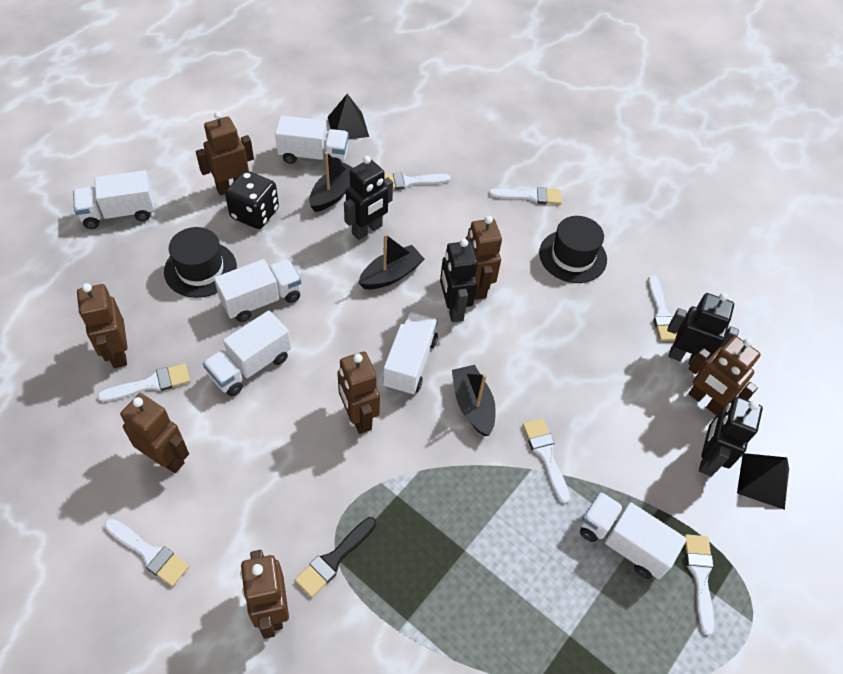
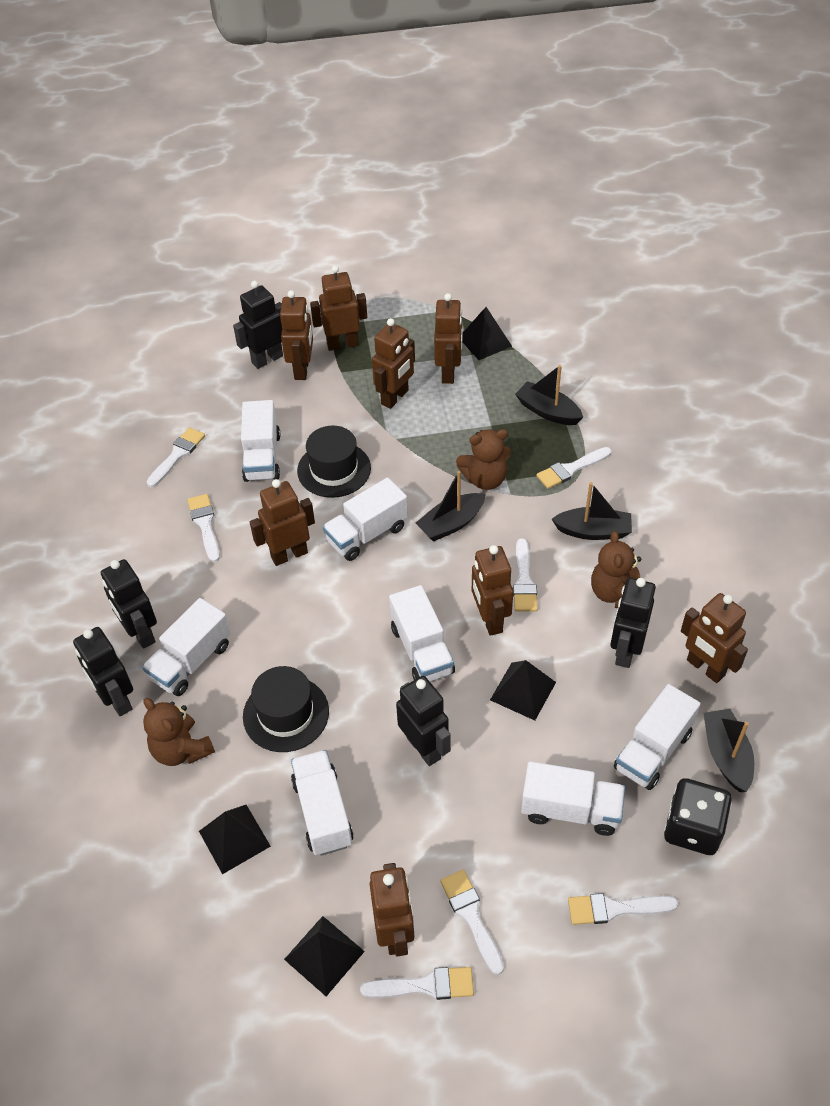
black boat: 3 -> 4
black brush: 1 -> 0
black pyramid: 2 -> 4
black robot: 4 -> 5
brown robot: 7 -> 8
brown teddy bear: 0 -> 3
white truck: 6 -> 7

